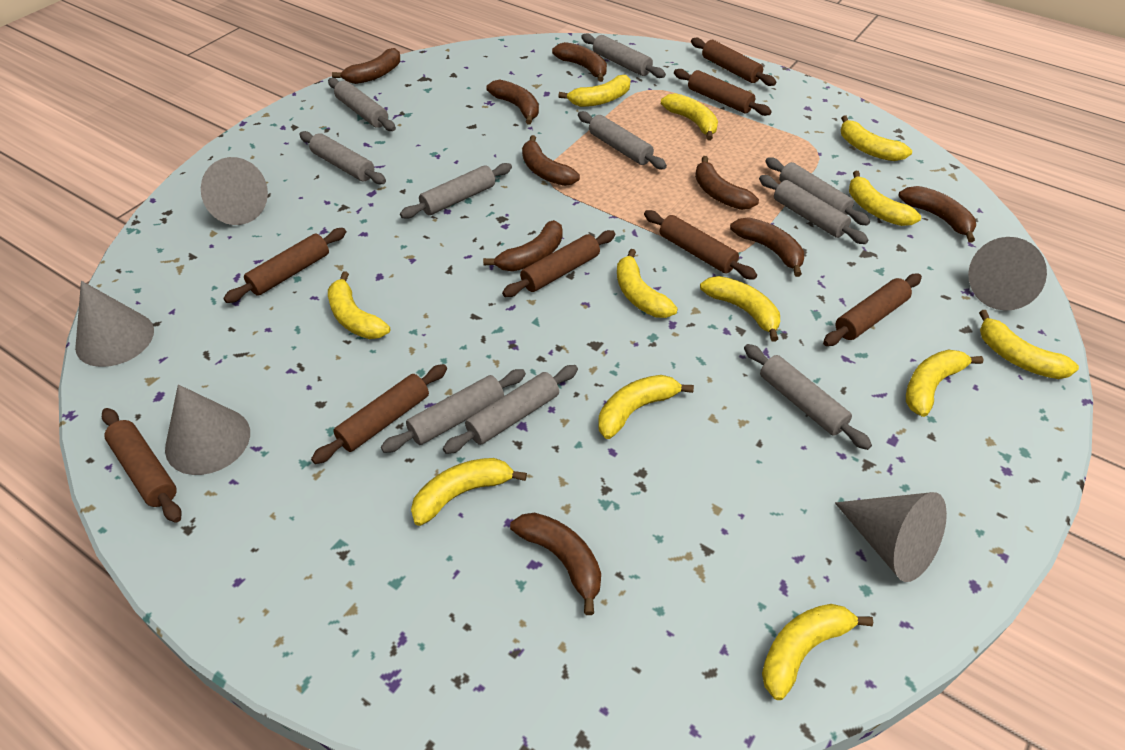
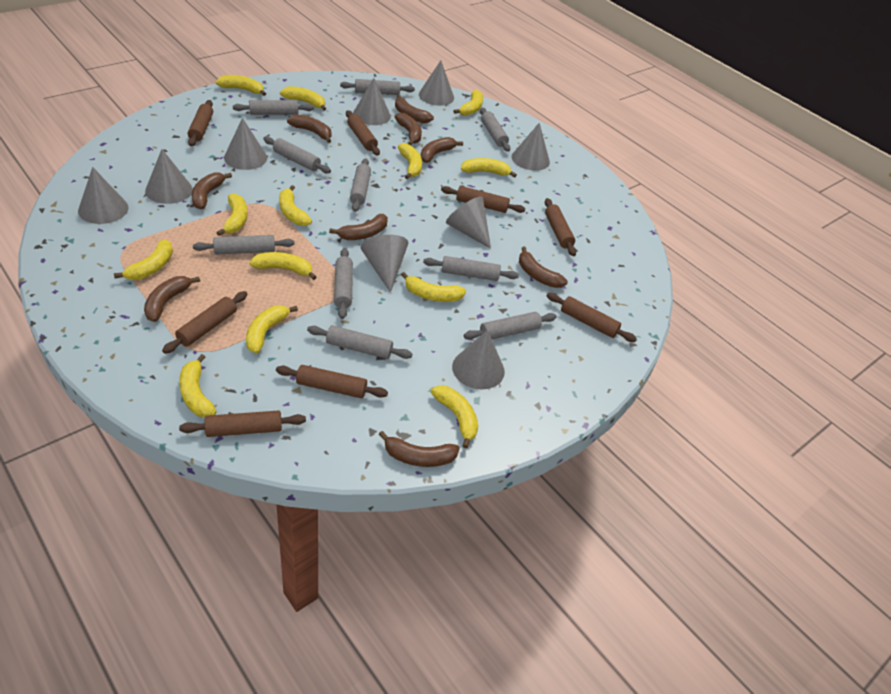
grey cone: 5 -> 9
yellow banana: 12 -> 13

